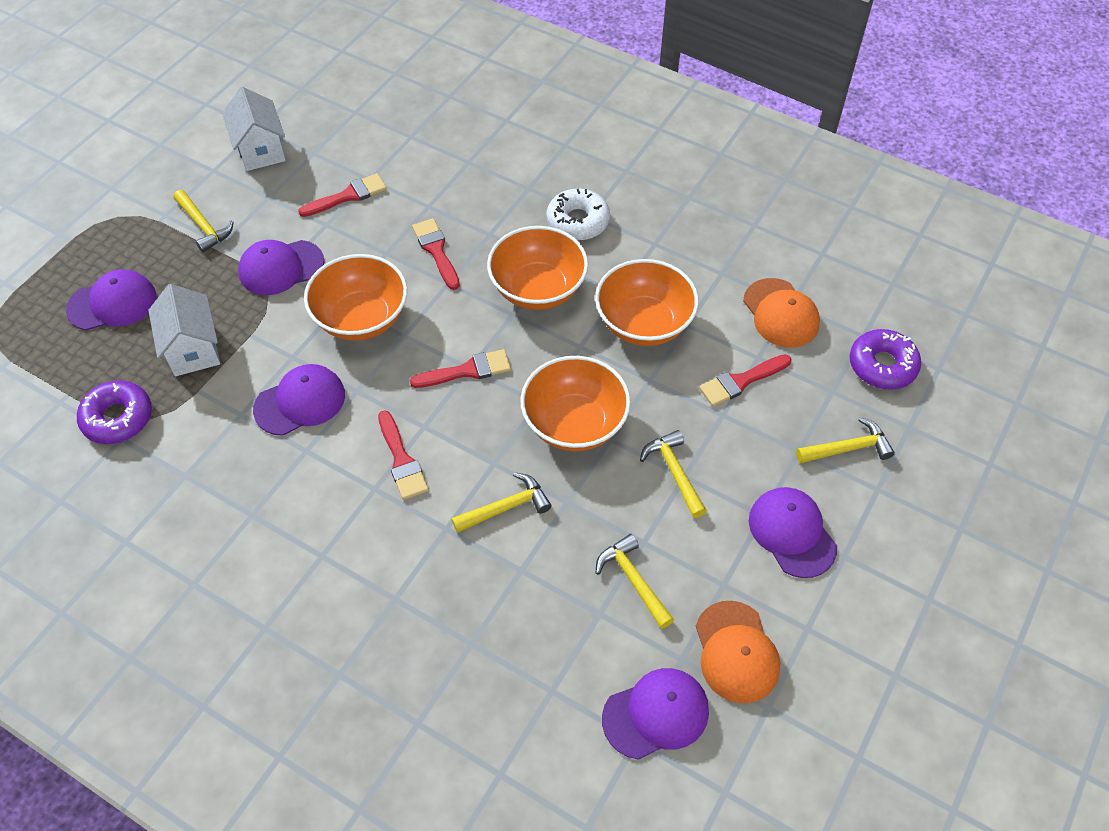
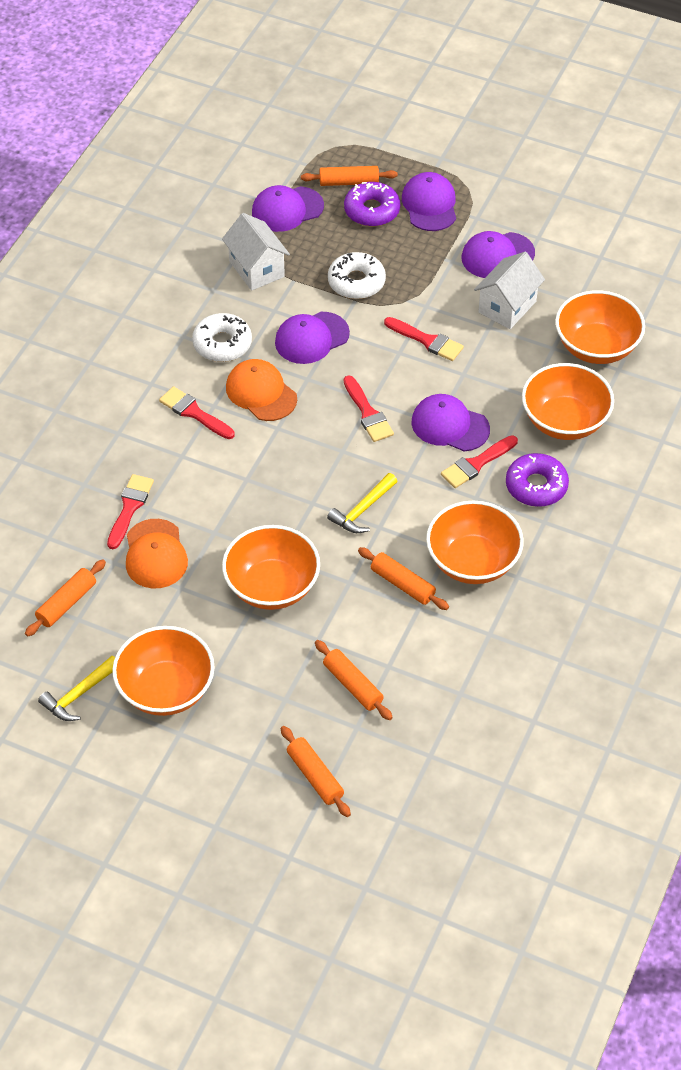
orange bowl: 4 -> 5
orange rolling pin: 0 -> 5
white donut: 1 -> 2
yellow hammer: 5 -> 2

